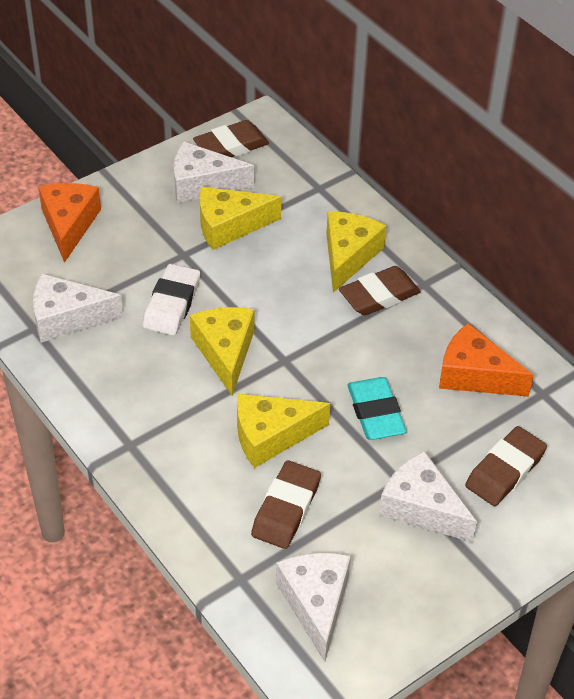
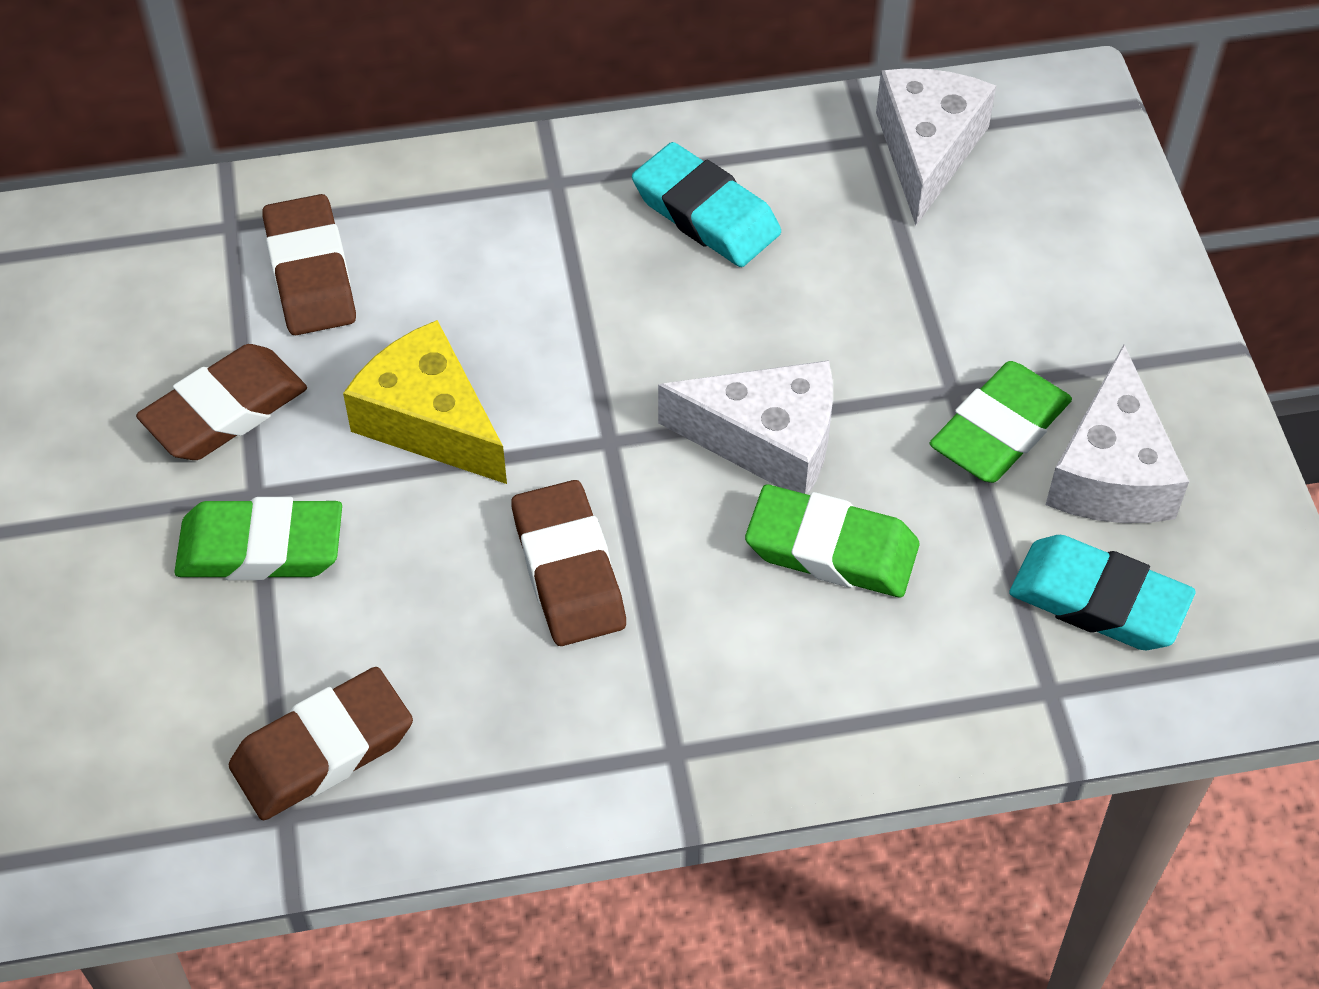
green eraser: 0 -> 3
orange cheese: 2 -> 0
turquoise eraser: 1 -> 2
white cheese: 4 -> 3
white eraser: 1 -> 0
yellow cheese: 4 -> 1

